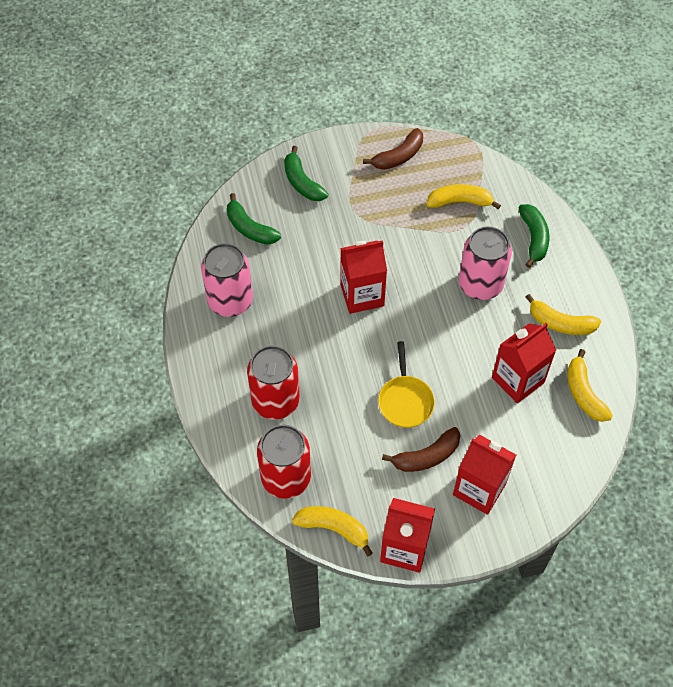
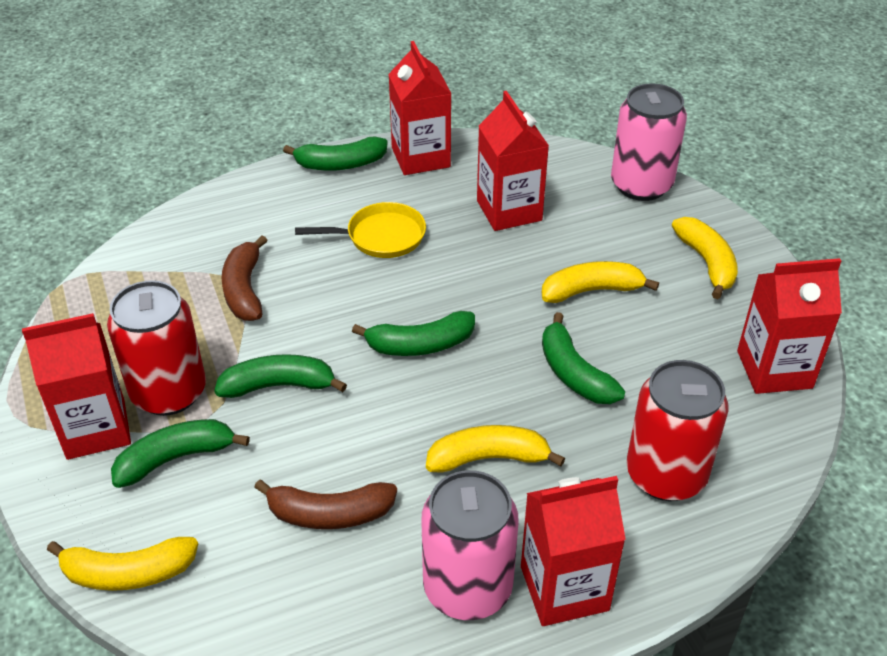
green banana: 3 -> 5
red carton: 4 -> 5

